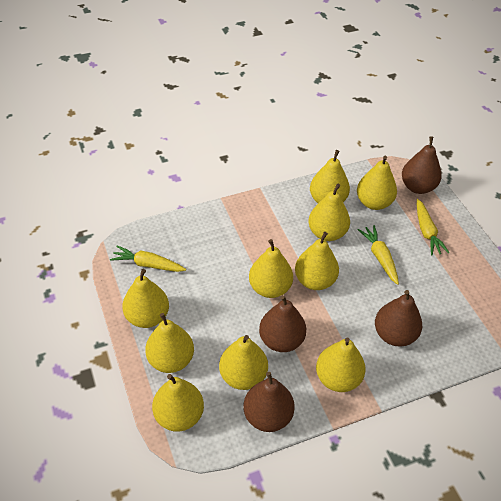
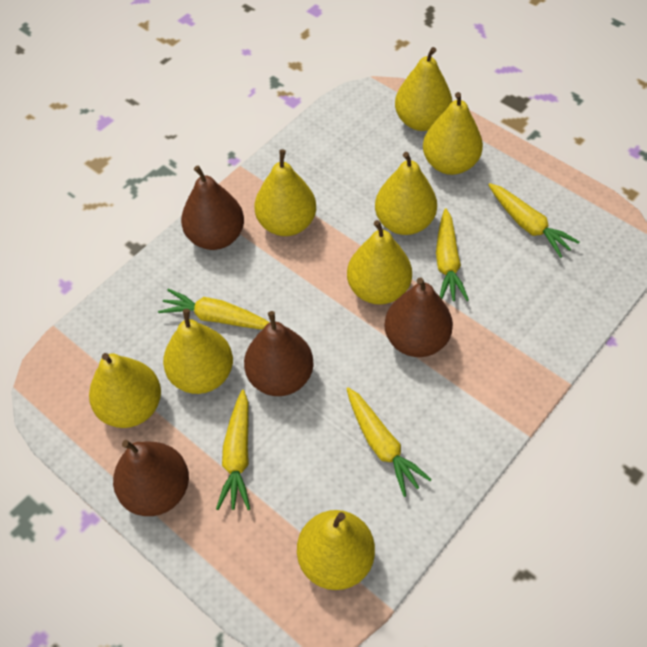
yellow carrot: 3 -> 5
yellow pear: 10 -> 8

